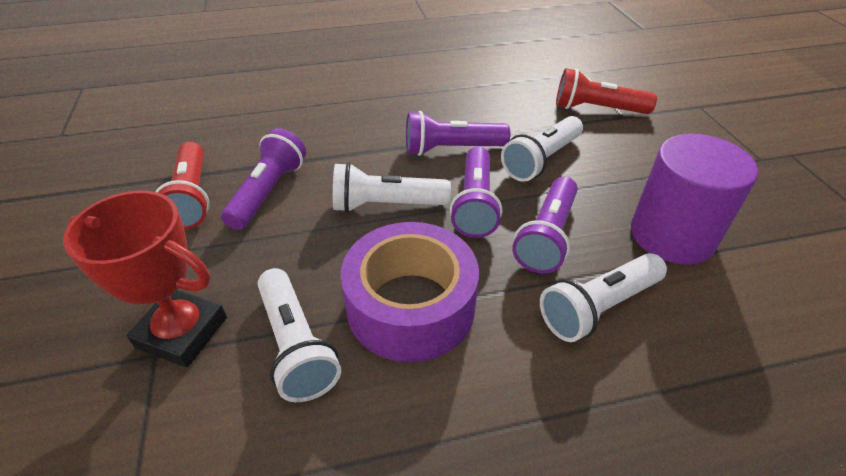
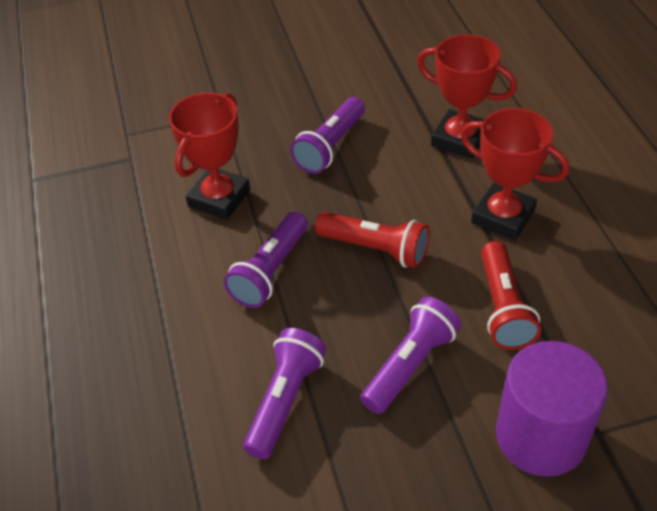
purple tape: 1 -> 0
red trophy: 1 -> 3
white flashlight: 4 -> 0

